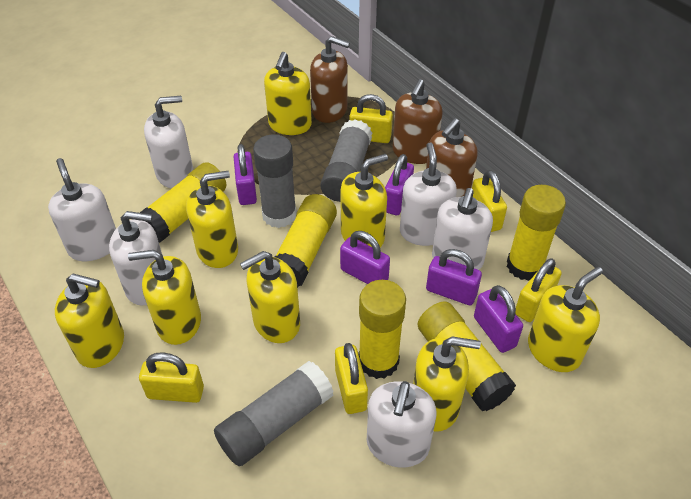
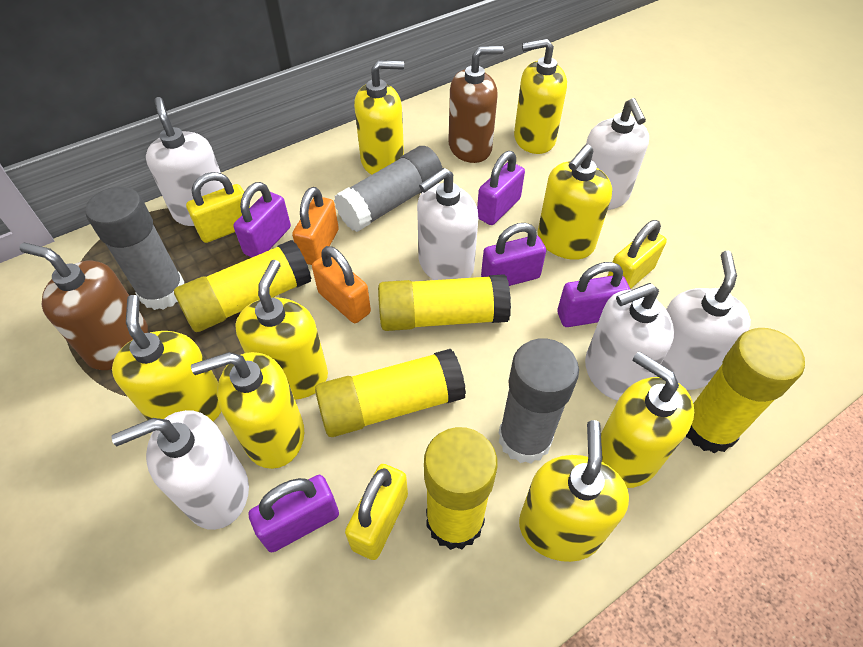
brown soap dispenser: 3 -> 2
orange padlock: 0 -> 2
yellow padlock: 5 -> 3

